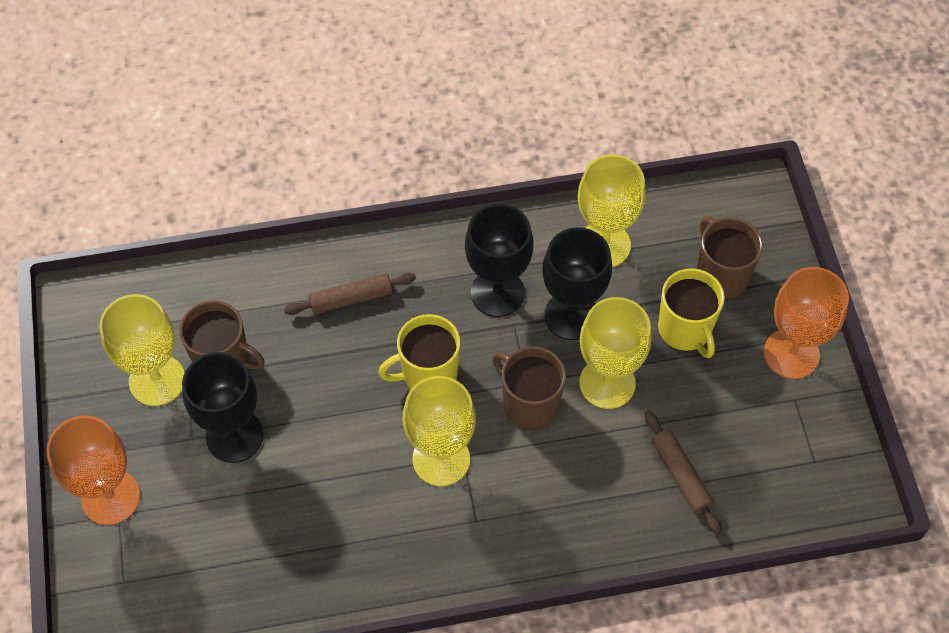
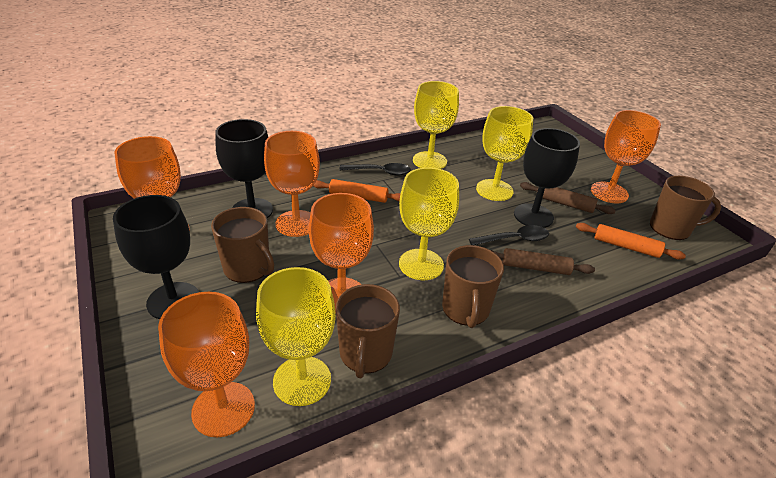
black spoon: 0 -> 2
brown mug: 3 -> 4
orange goblet: 2 -> 5
orange rolling pin: 0 -> 2
yellow mug: 2 -> 0

